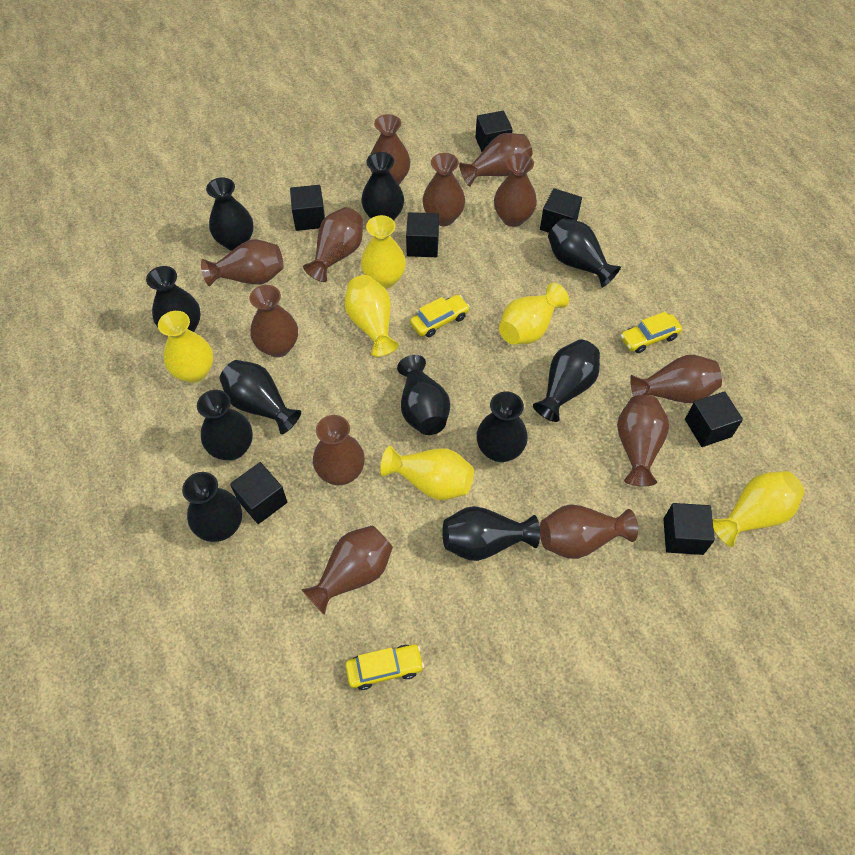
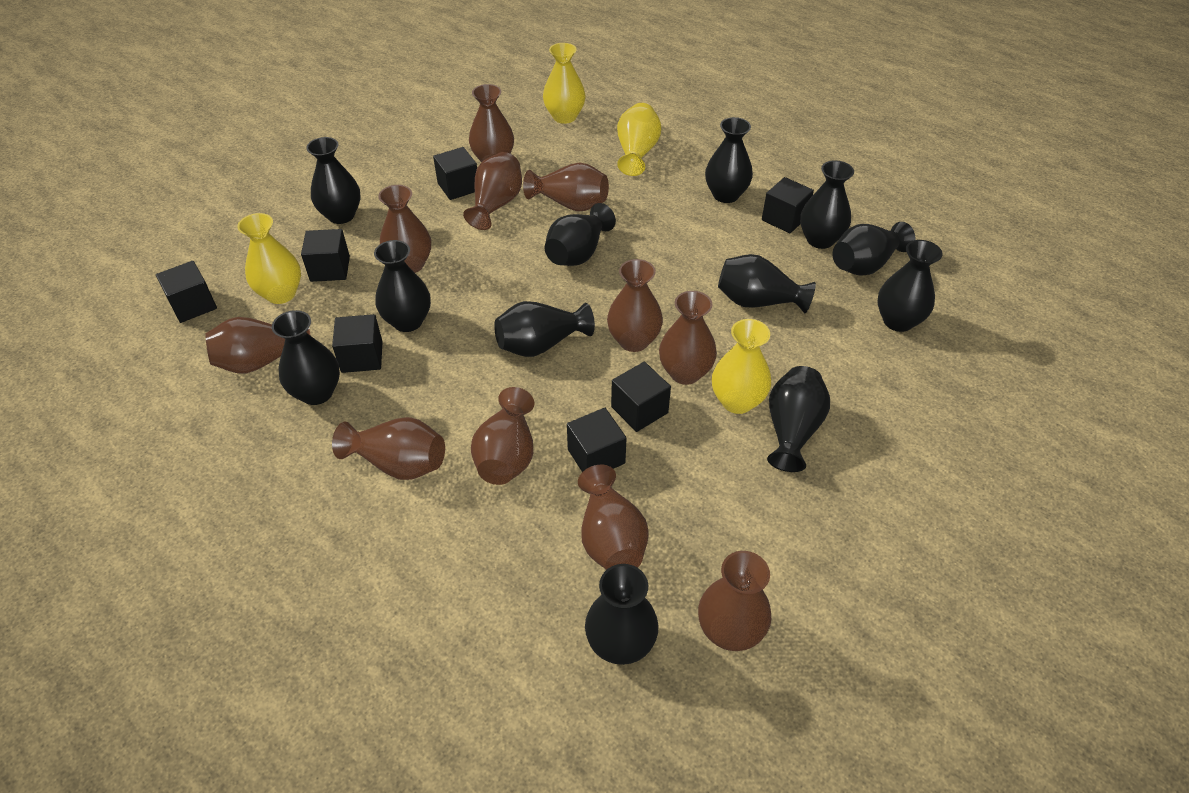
black vase: 11 -> 12
brown vase: 12 -> 11
yellow car: 3 -> 0
yellow vase: 6 -> 4

